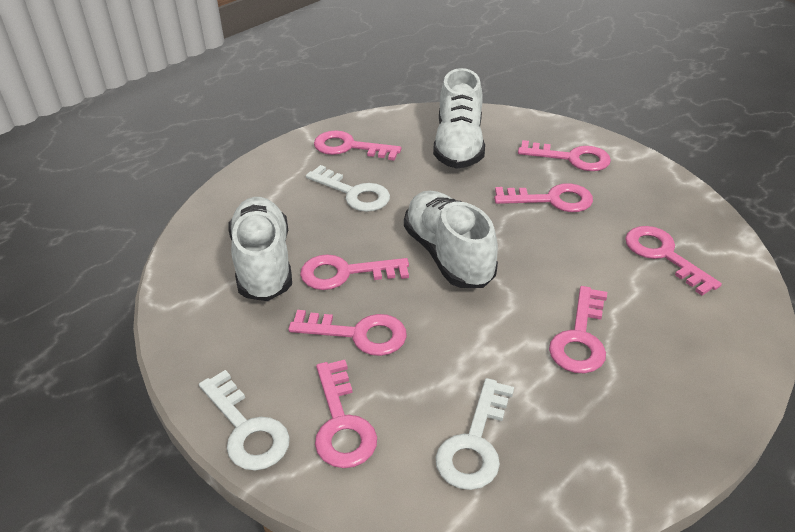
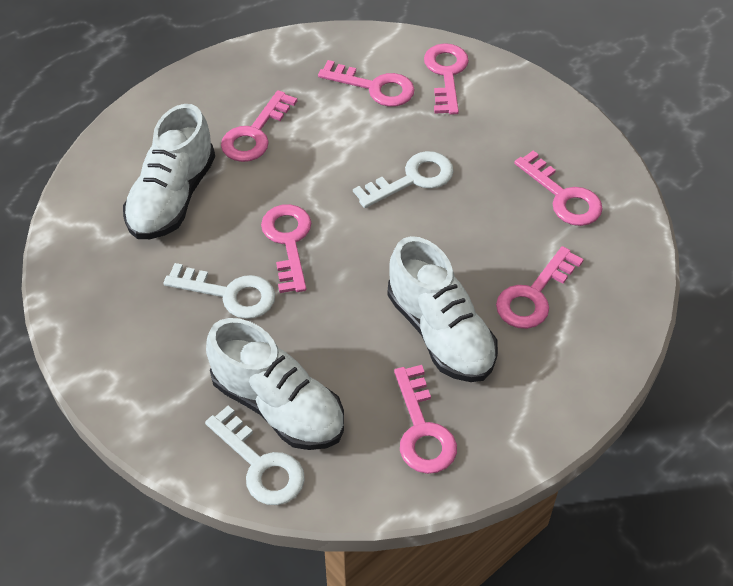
pink key: 8 -> 7

